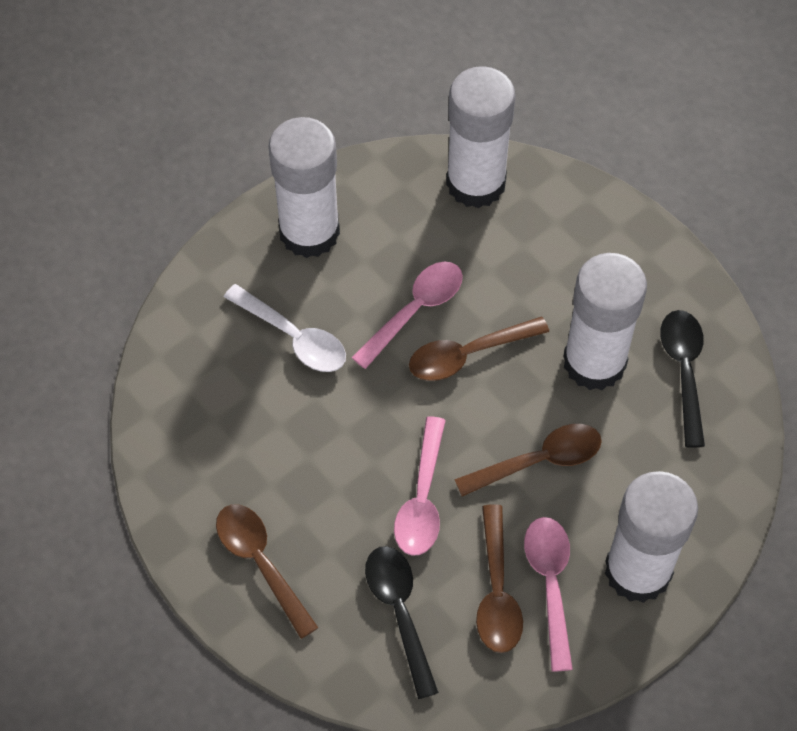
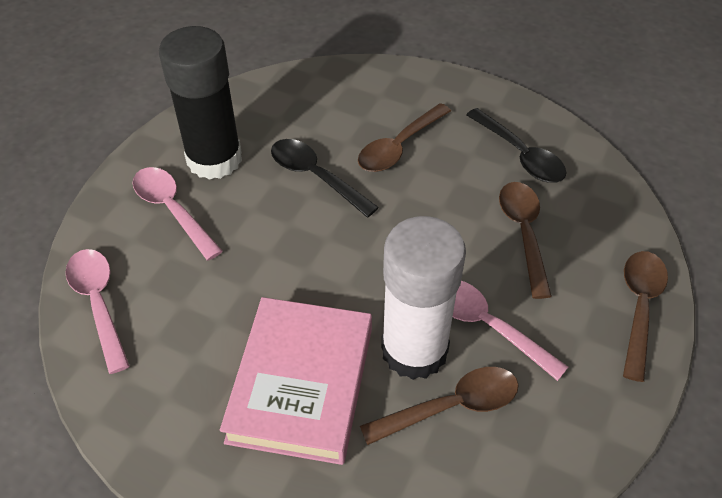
black glue stick: 0 -> 1
pink book: 0 -> 1
white glue stick: 4 -> 1
white spoon: 1 -> 0

